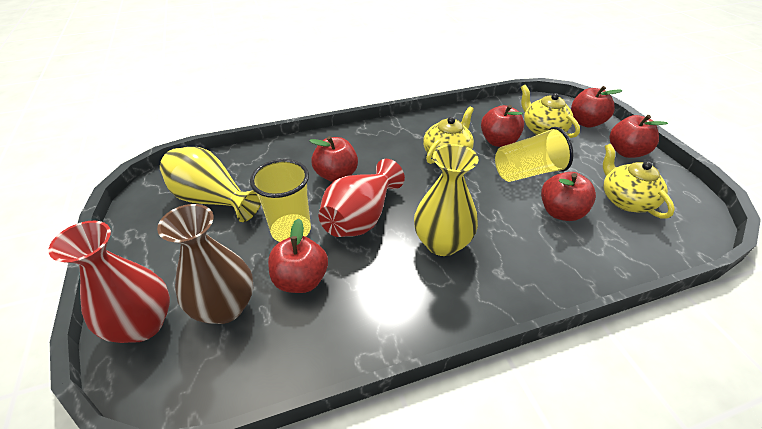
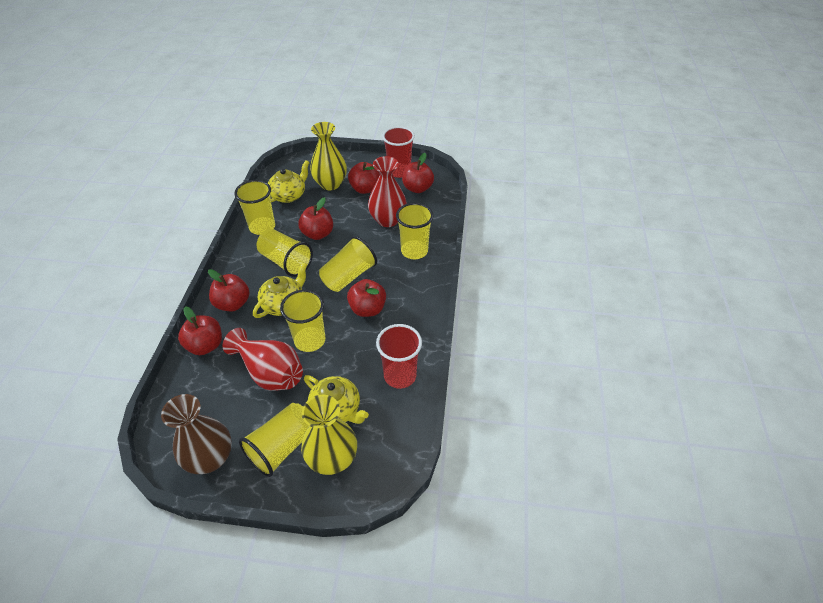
red cup: 0 -> 2
yellow cup: 2 -> 6

